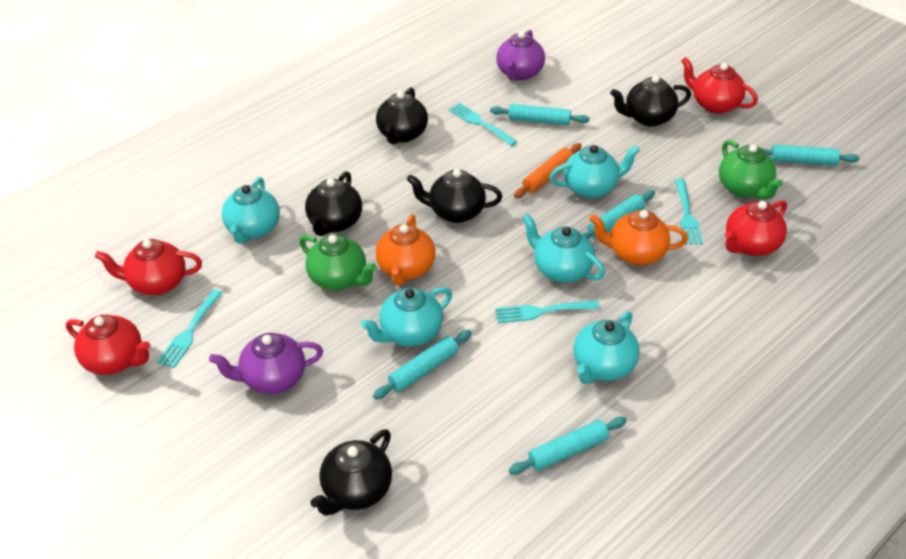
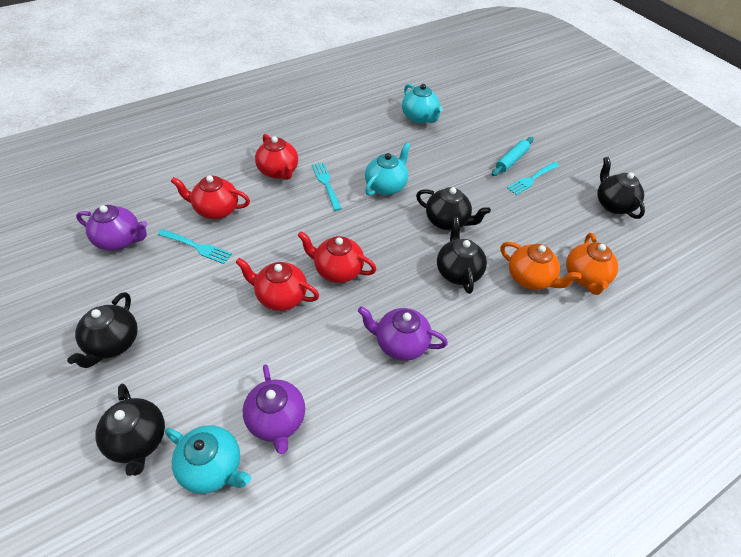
green teapot: 2 -> 0
orange rolling pin: 1 -> 0
purple teapot: 2 -> 3
turquoise fork: 4 -> 3
turquoise rolling pin: 5 -> 1
turquoise teapot: 5 -> 3

